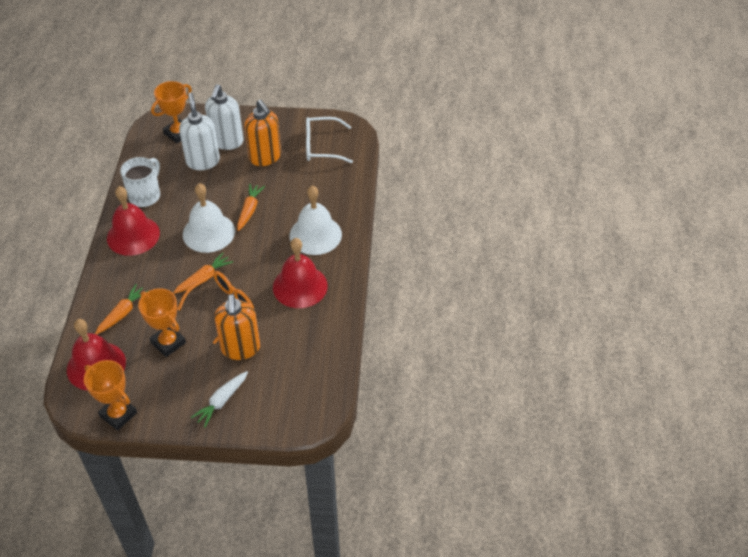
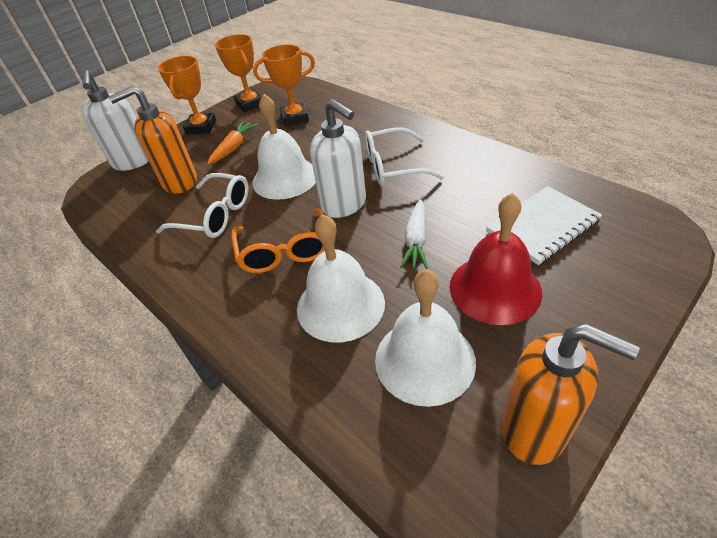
orange carrot: 3 -> 1
red bell: 3 -> 1
white bell: 2 -> 3
white glasses: 1 -> 2
white mug: 1 -> 0
white notebook: 0 -> 1

